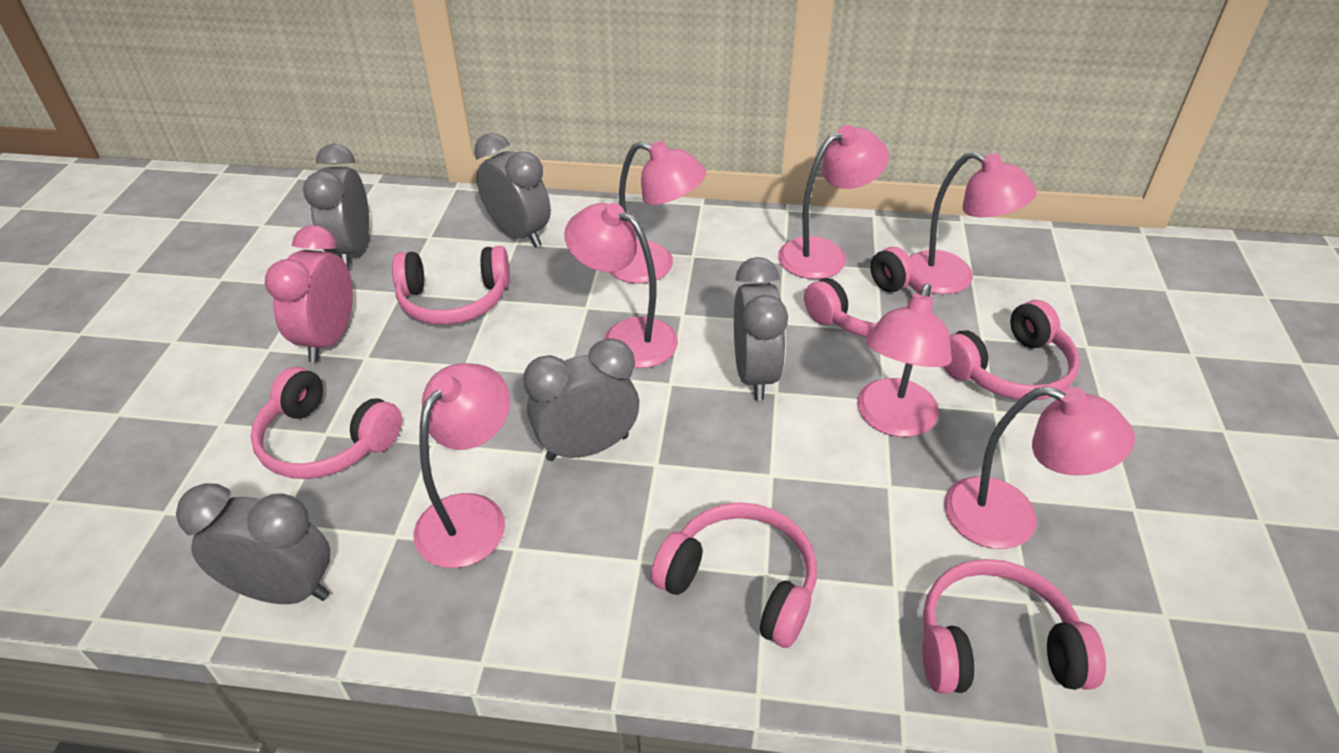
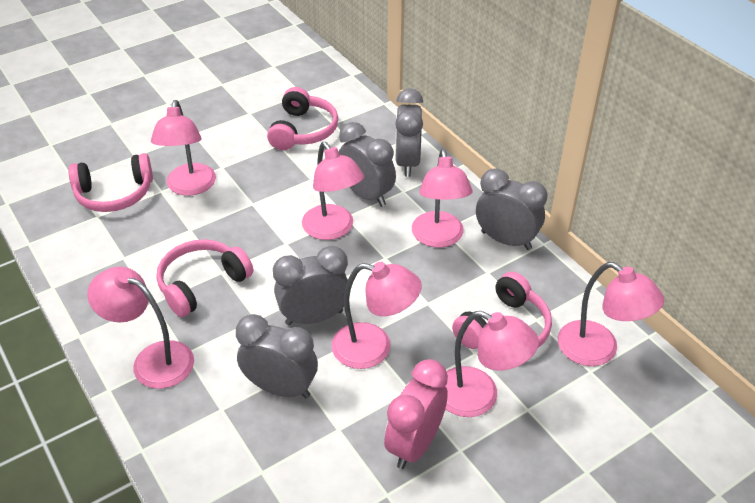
pink headphones: 6 -> 4

